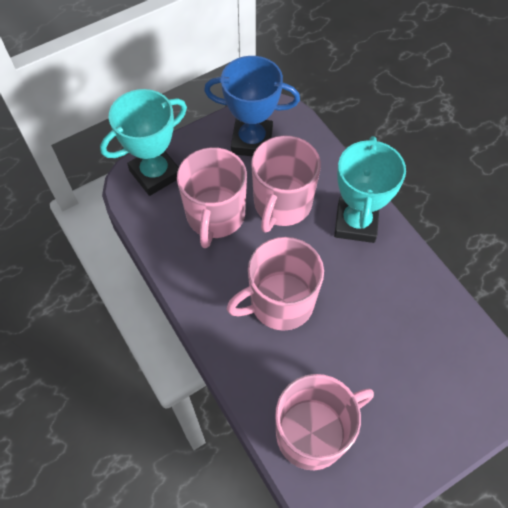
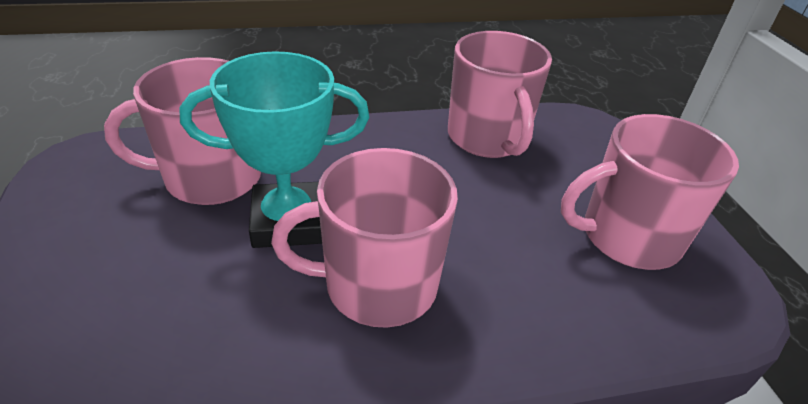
blue trophy: 1 -> 0
turquoise trophy: 2 -> 1

